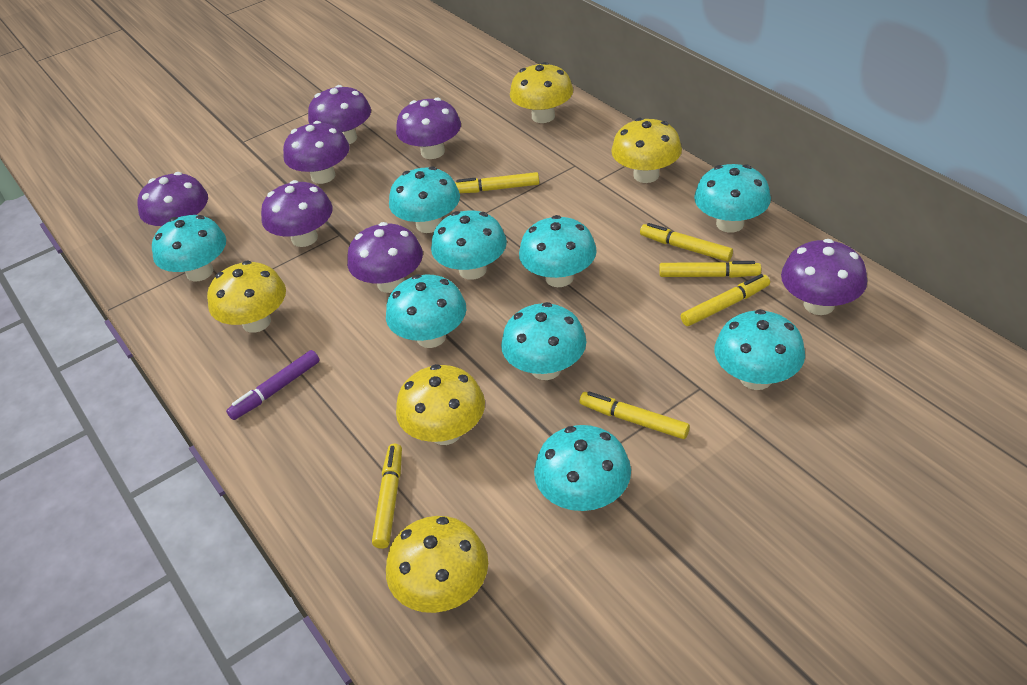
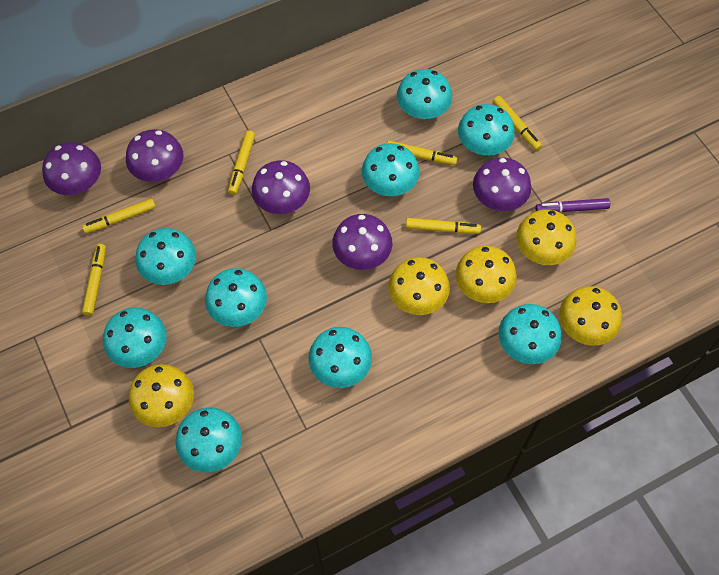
purple mushroom: 7 -> 5

